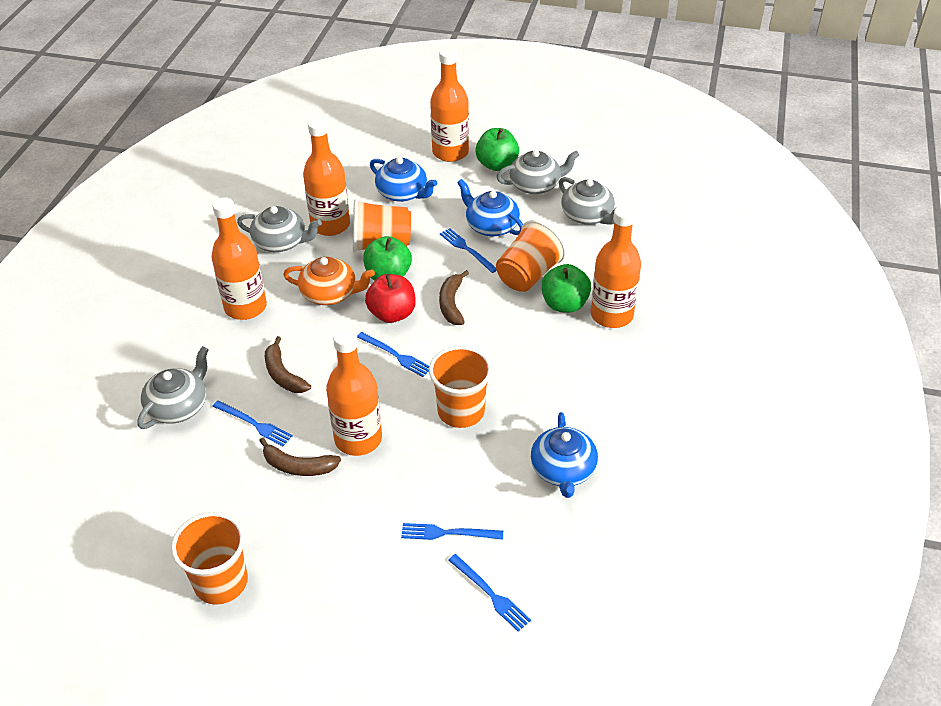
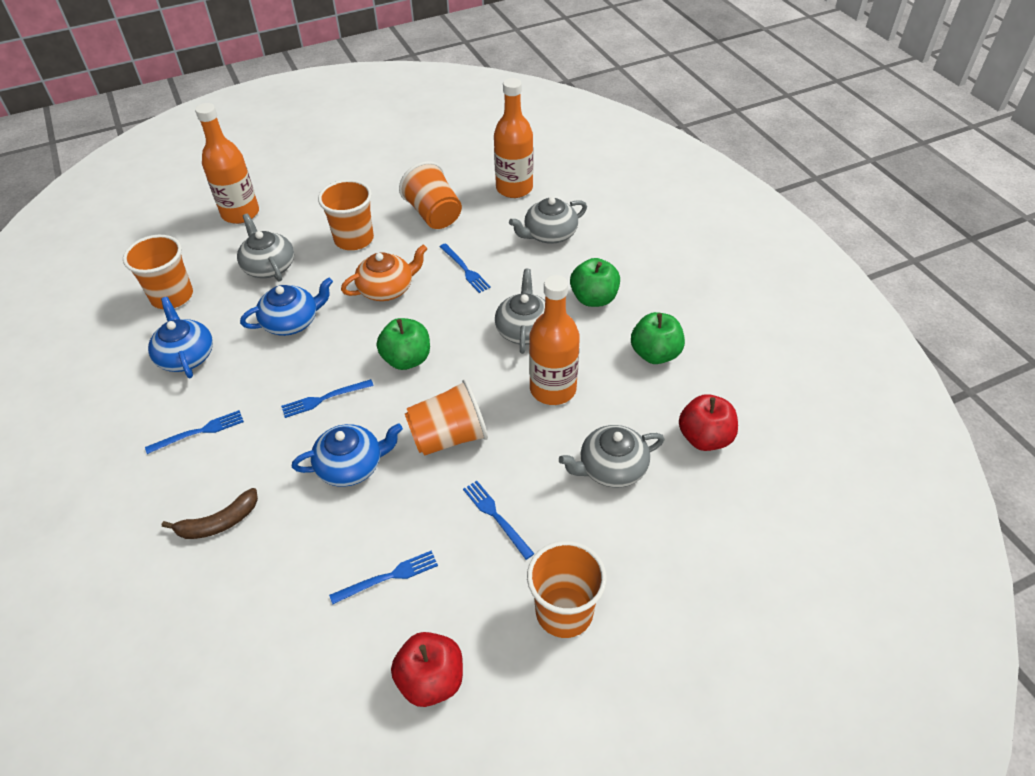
brown banana: 3 -> 1
orange bottle: 5 -> 3
orange cup: 4 -> 5
red apple: 1 -> 2

